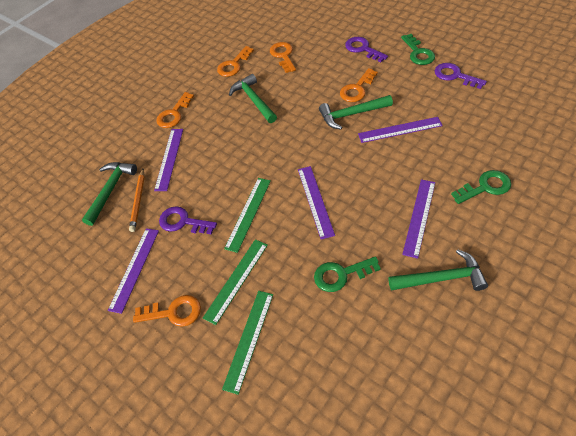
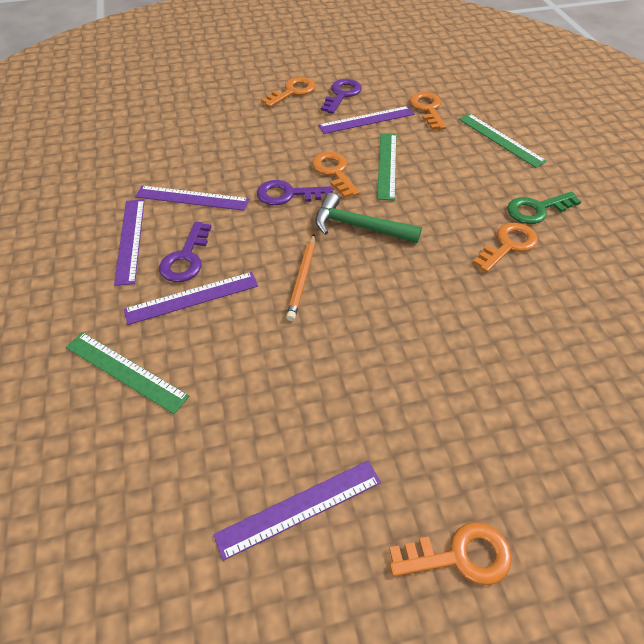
green hammer: 4 -> 1
green key: 3 -> 1

